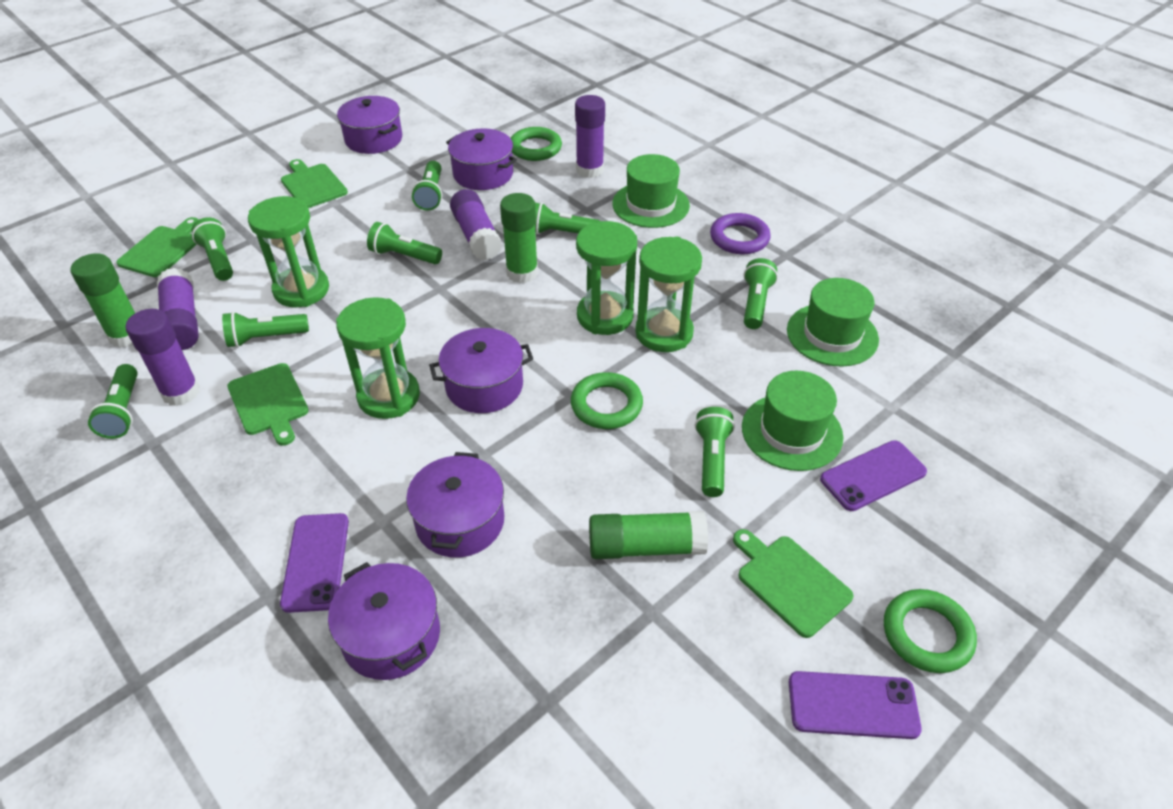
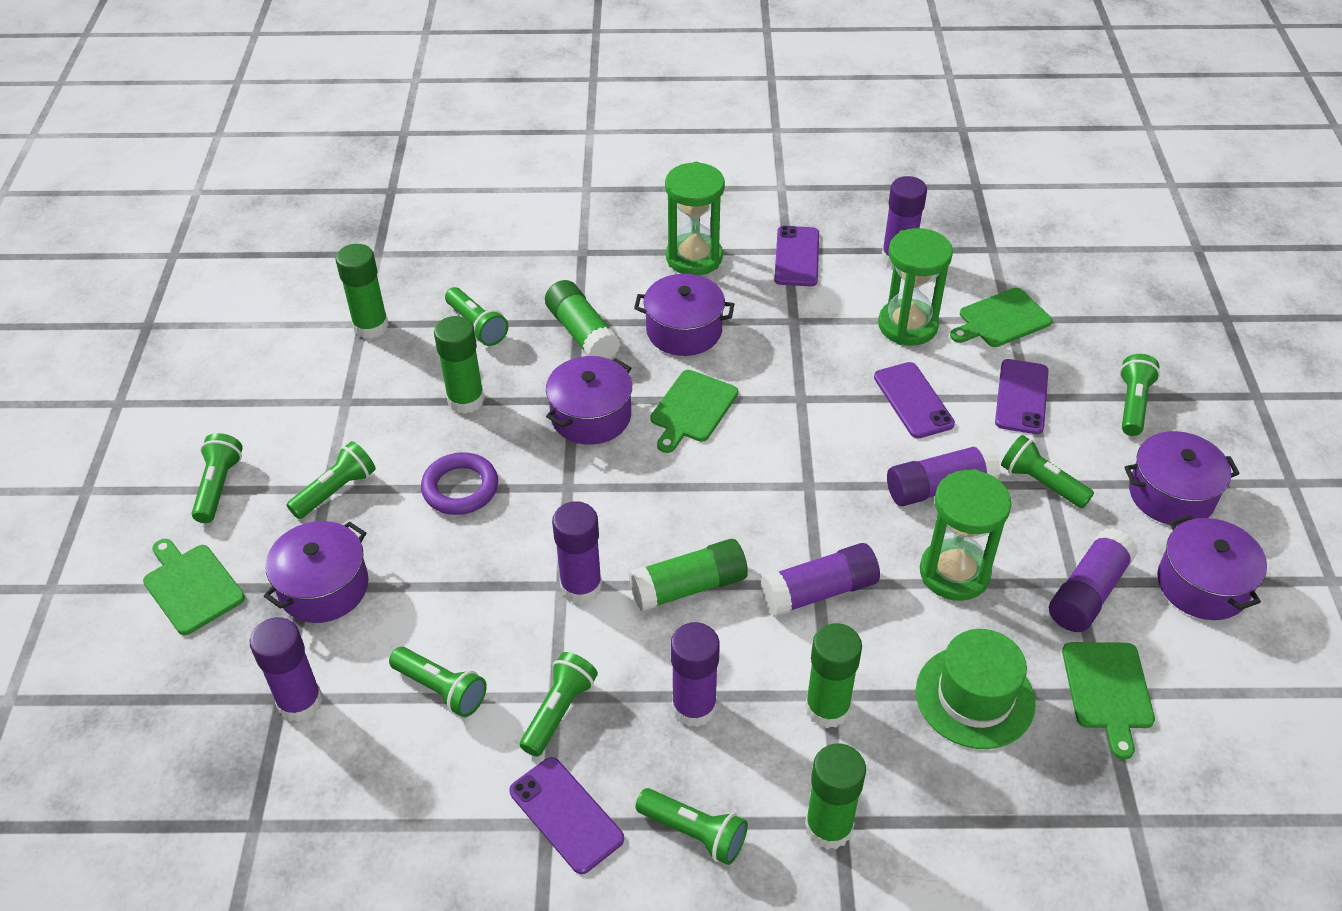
green glue stick: 3 -> 6
green hat: 3 -> 1
green hourglass: 4 -> 3
green ring: 3 -> 0
purple glue stick: 4 -> 7
purple phone: 3 -> 4

